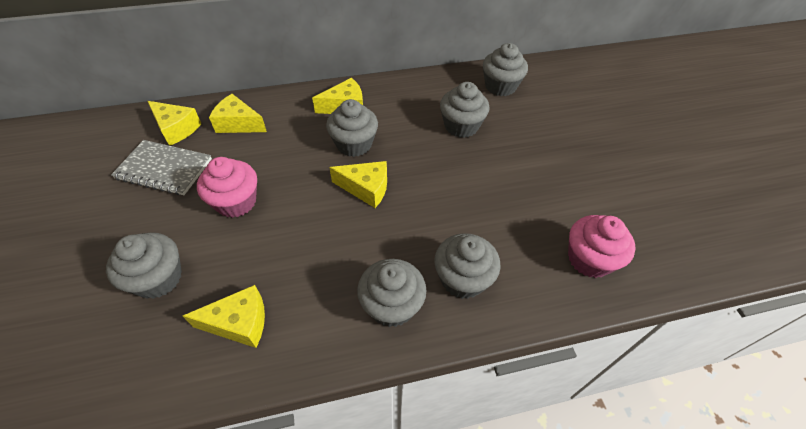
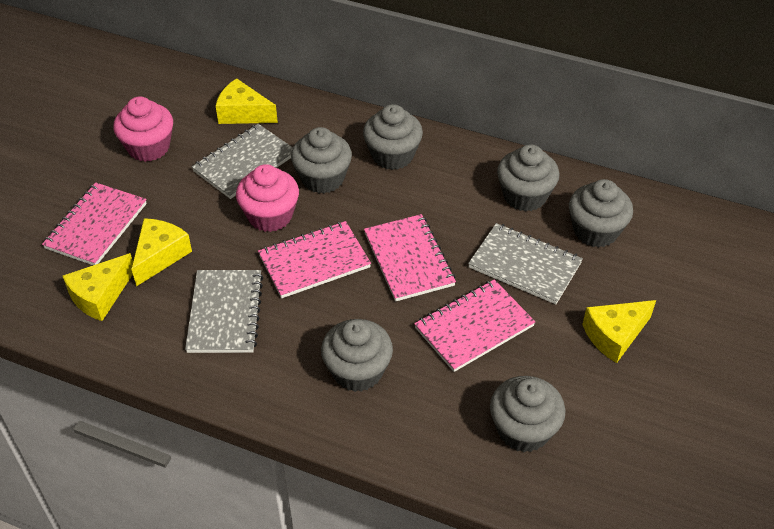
grey notebook: 1 -> 3
pink notebook: 0 -> 4
yellow cheese: 5 -> 4

